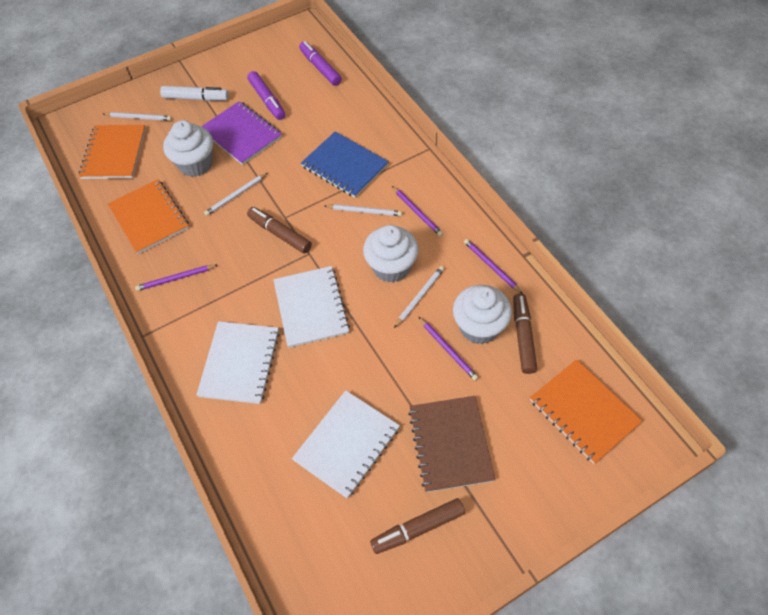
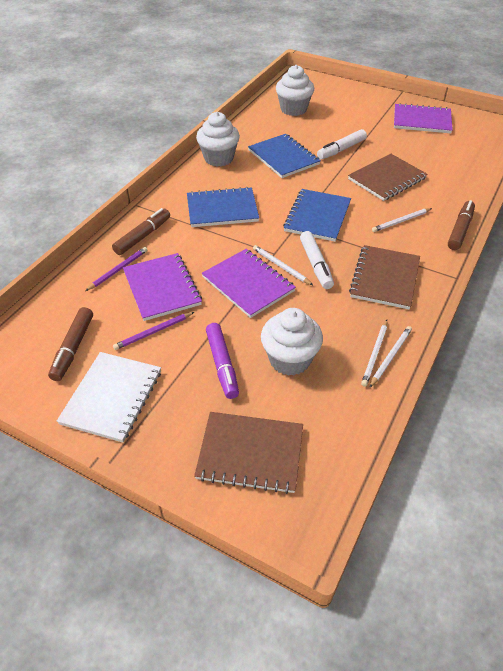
blue notebook: 1 -> 3
brown notebook: 1 -> 3
orange notebook: 3 -> 0
purple marker: 2 -> 1
purple notebook: 1 -> 3
purple pencil: 4 -> 2
white marker: 1 -> 2
white notebook: 3 -> 1

